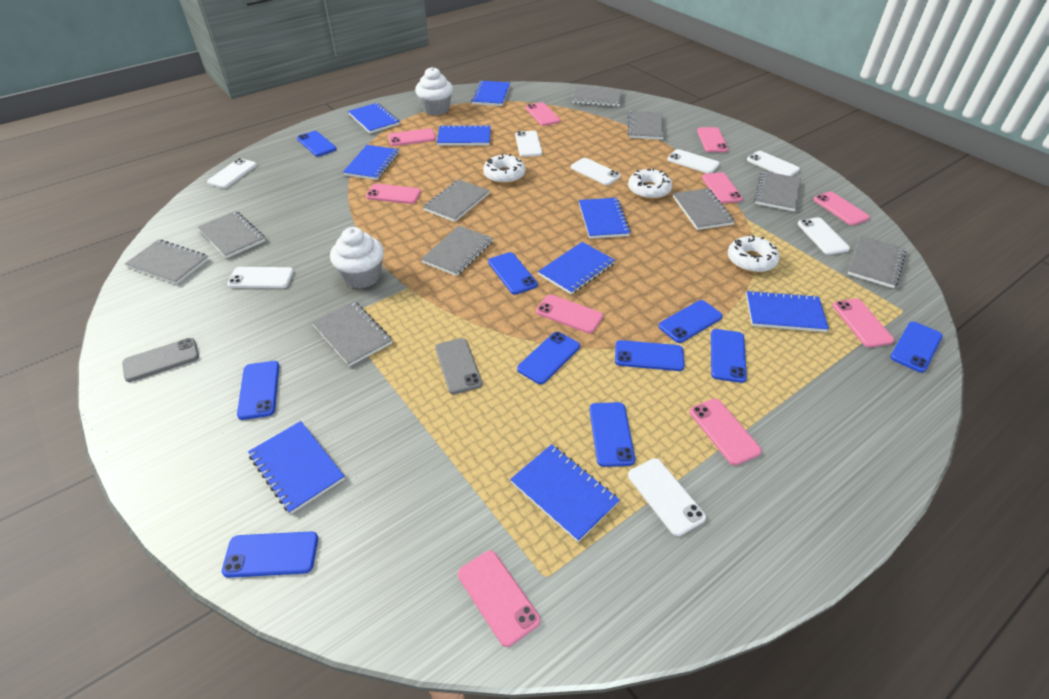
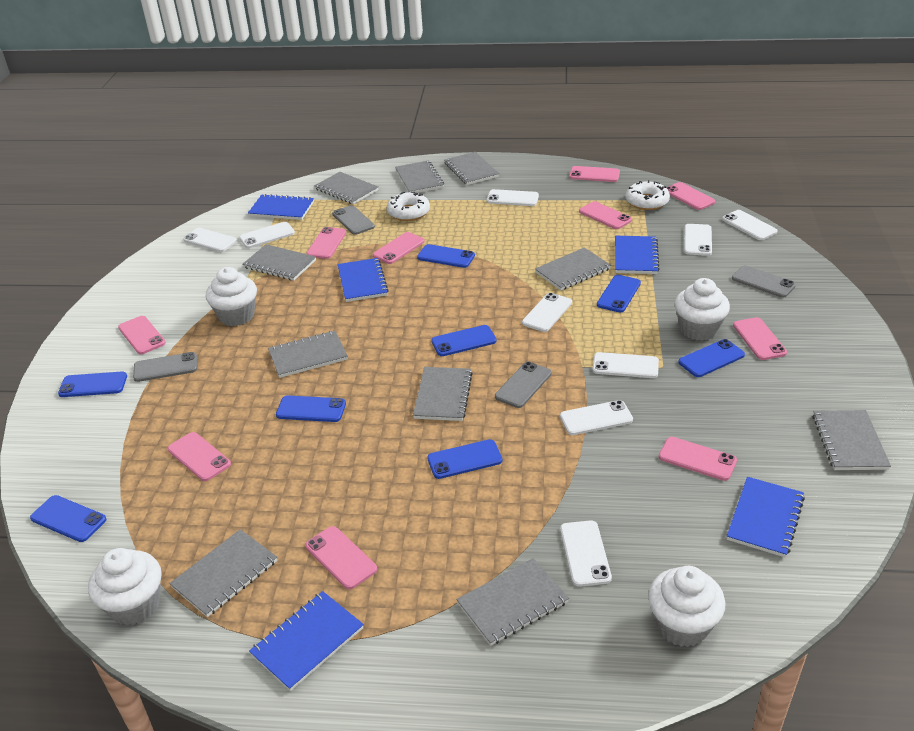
blue notebook: 9 -> 5
blue phone: 10 -> 8
grey phone: 2 -> 4
white cupcake: 2 -> 4
white donut: 3 -> 2
white phone: 8 -> 9

